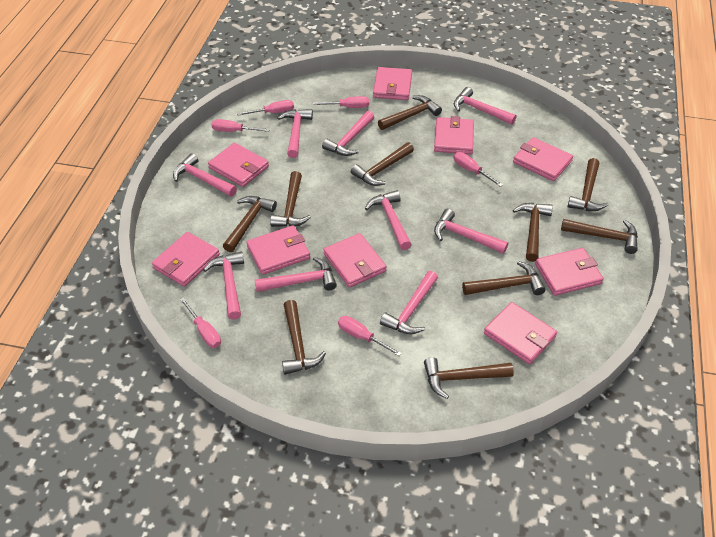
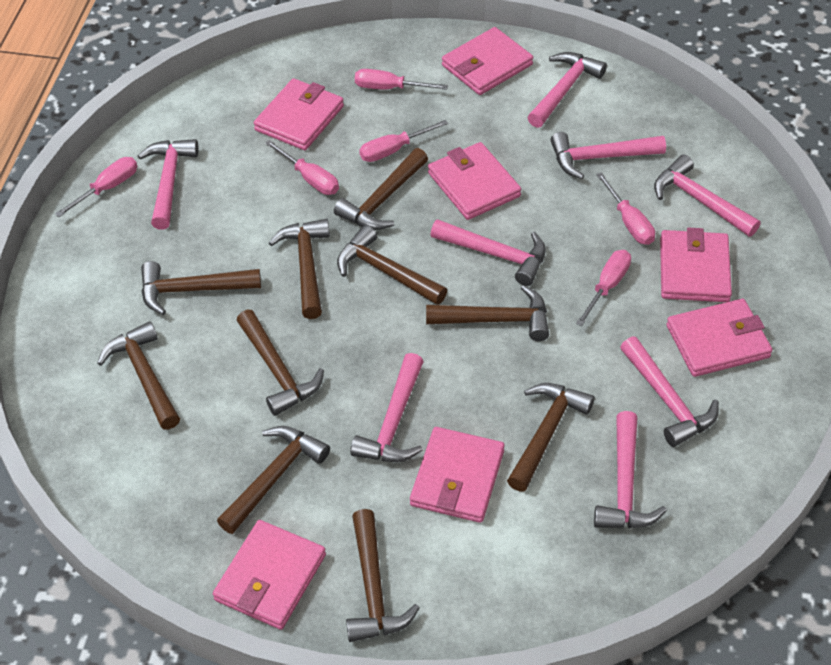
pink hammer: 9 -> 8
pink wallet: 9 -> 7

